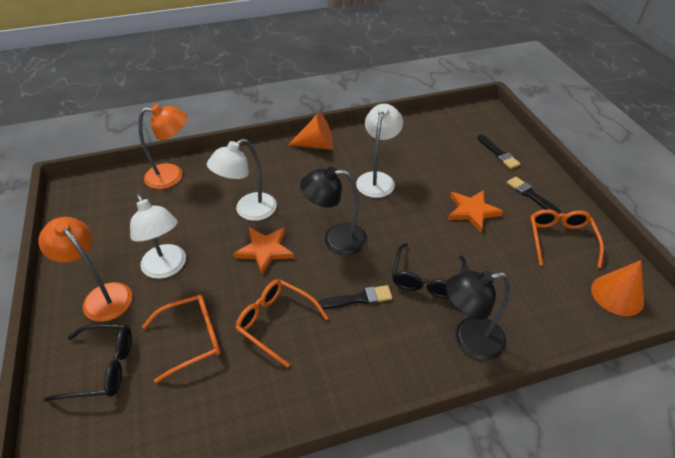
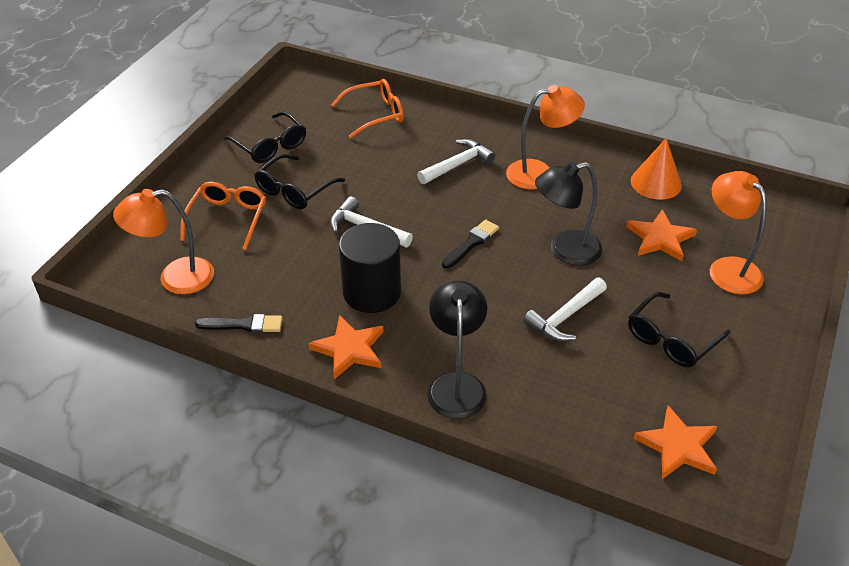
black brush: 3 -> 2
black cylinder: 0 -> 1
black glasses: 2 -> 3
orange cone: 2 -> 1
orange glasses: 3 -> 2
orange lamp: 2 -> 3
orange star: 2 -> 3
white hammer: 0 -> 3
white lamp: 3 -> 0

